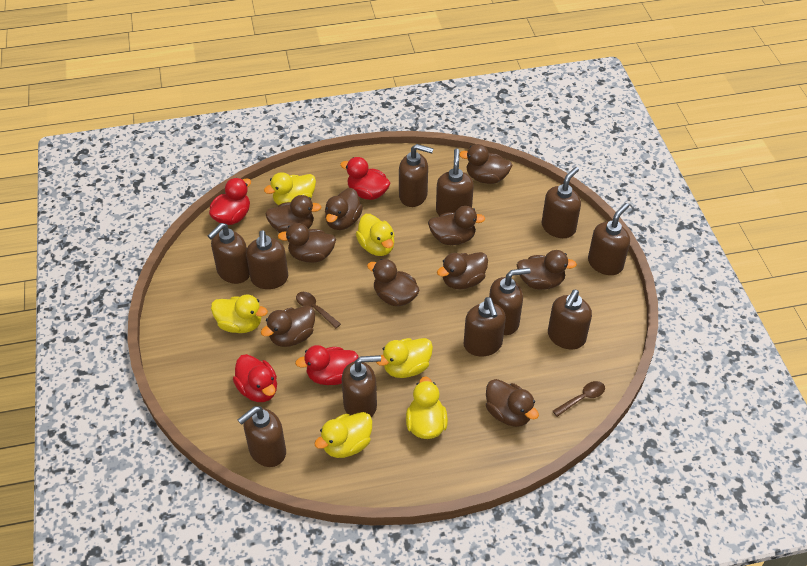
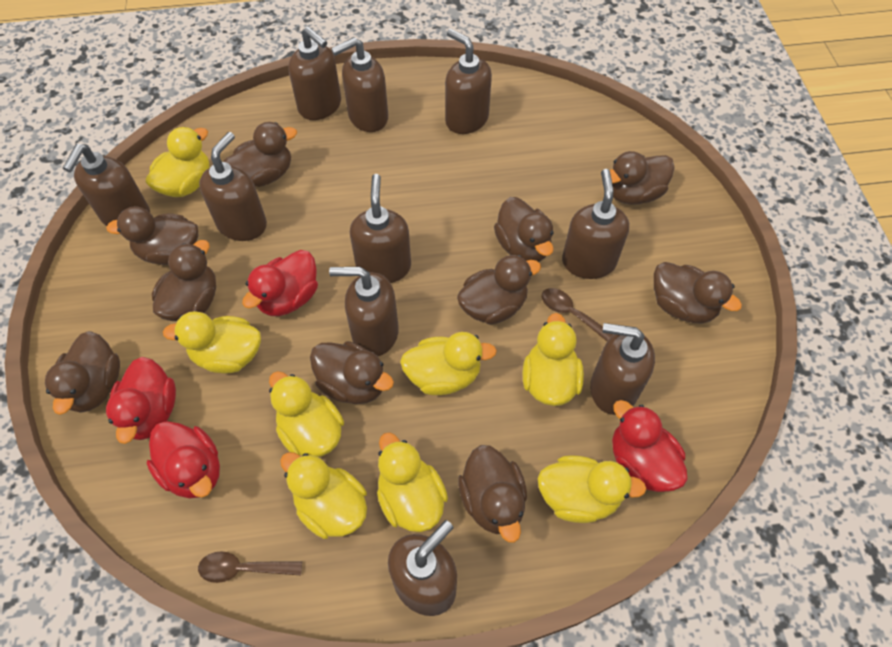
brown soap dispenser: 11 -> 10
yellow duck: 6 -> 8

